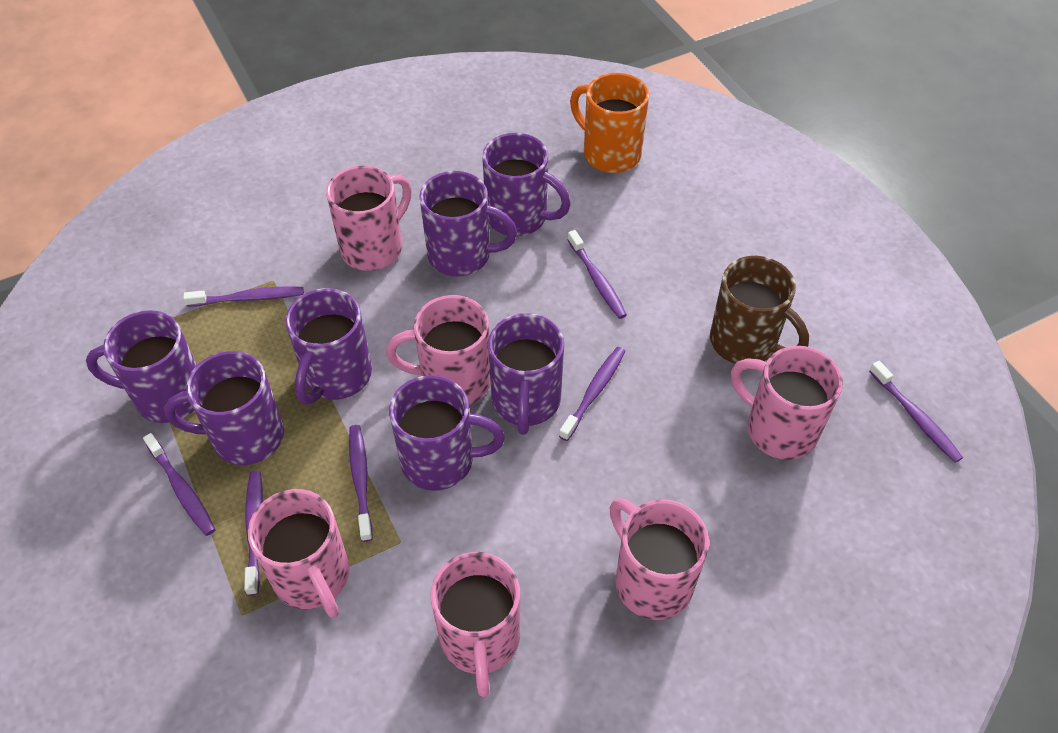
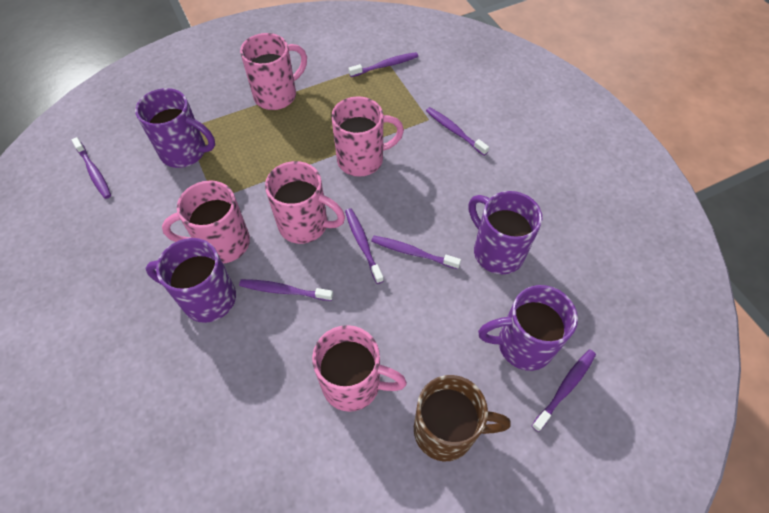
orange mug: 1 -> 0
pink mug: 6 -> 5
purple mug: 7 -> 4

